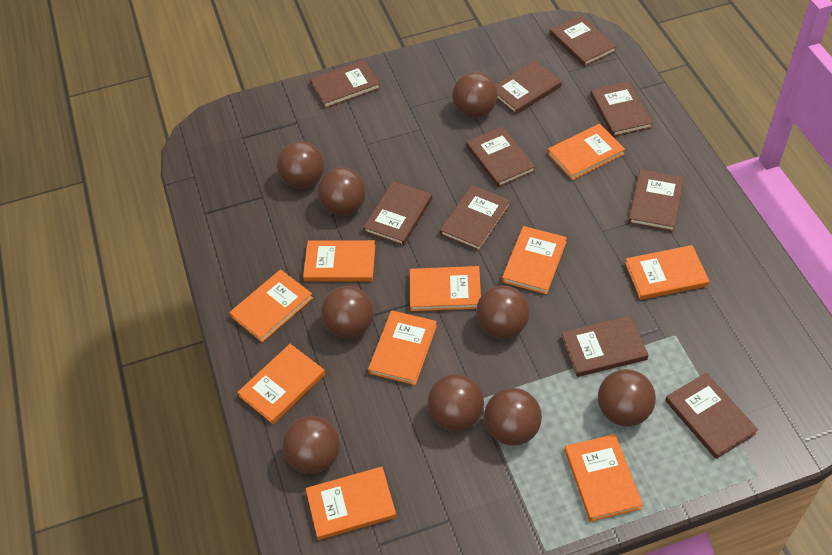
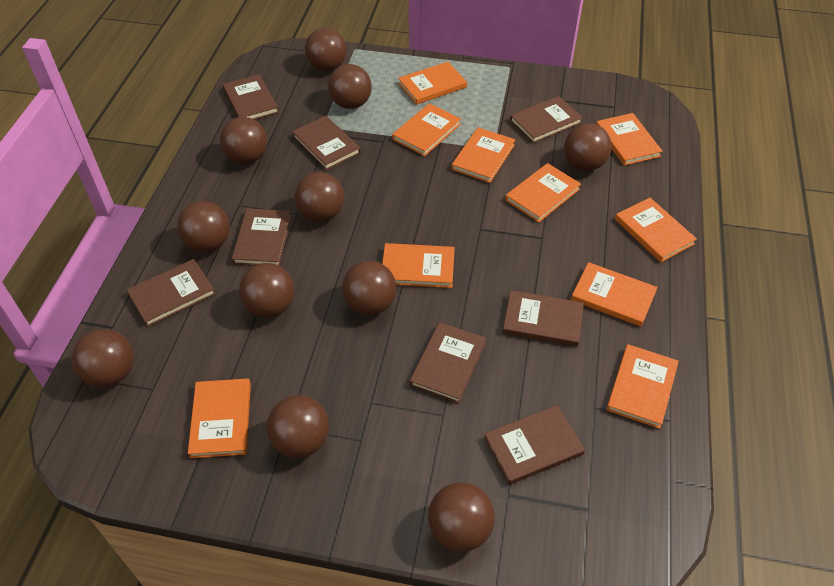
brown ball: 9 -> 11
brown book: 10 -> 8

